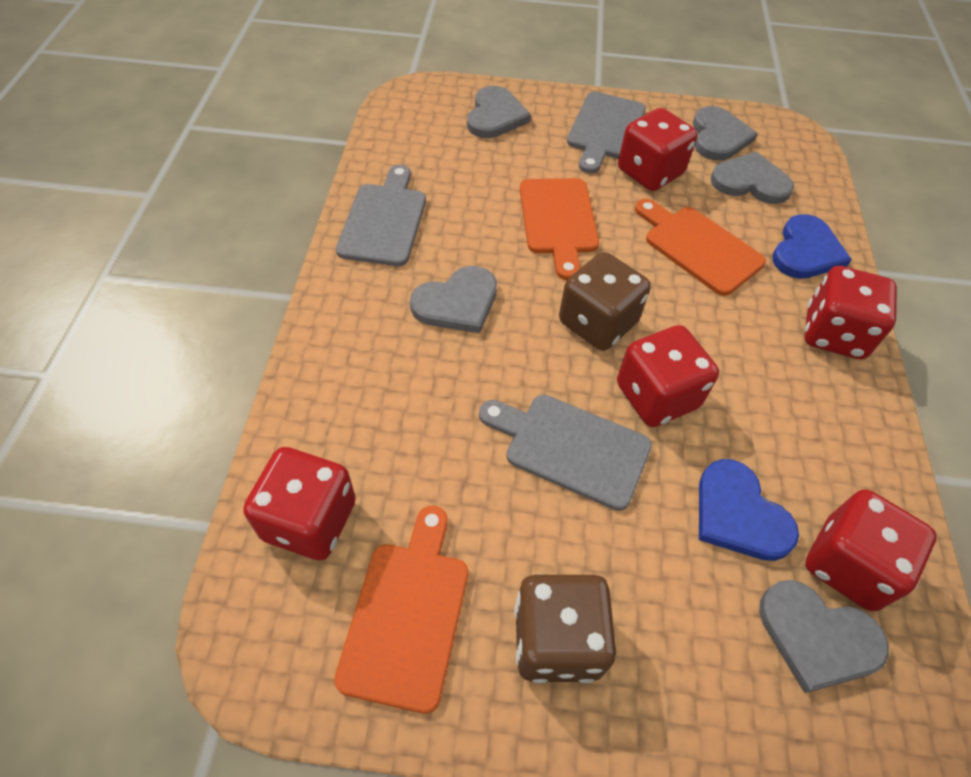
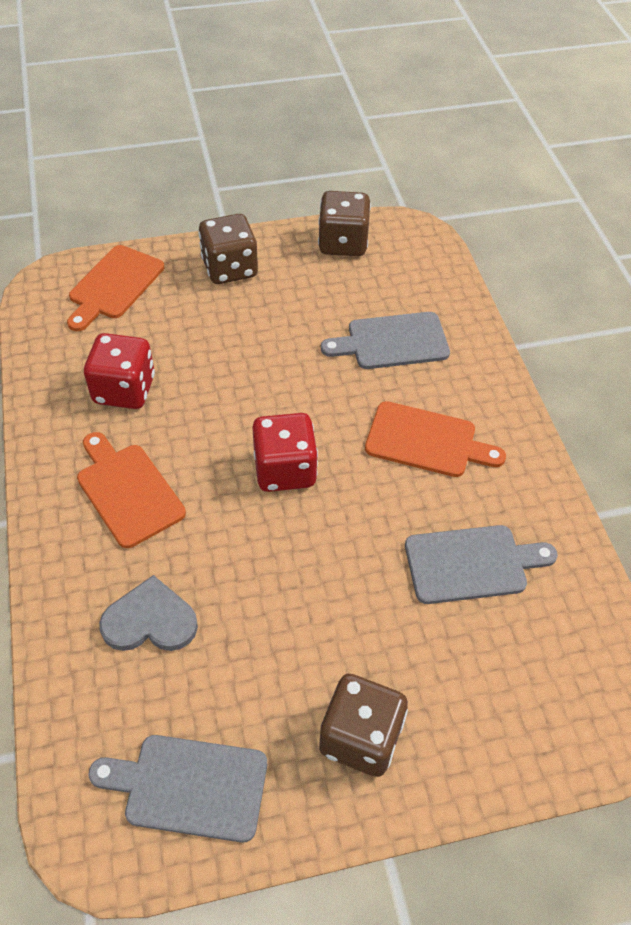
blue heart: 2 -> 0
brown dice: 2 -> 3
grey heart: 5 -> 1
red dice: 5 -> 2

